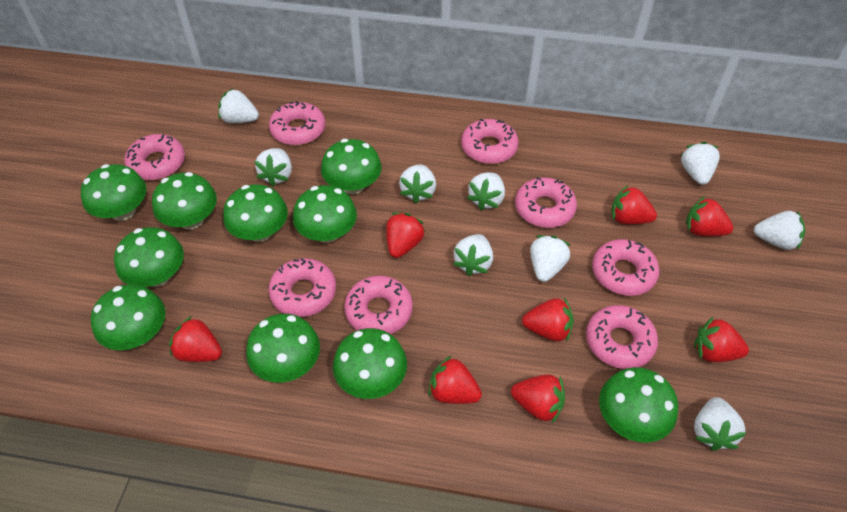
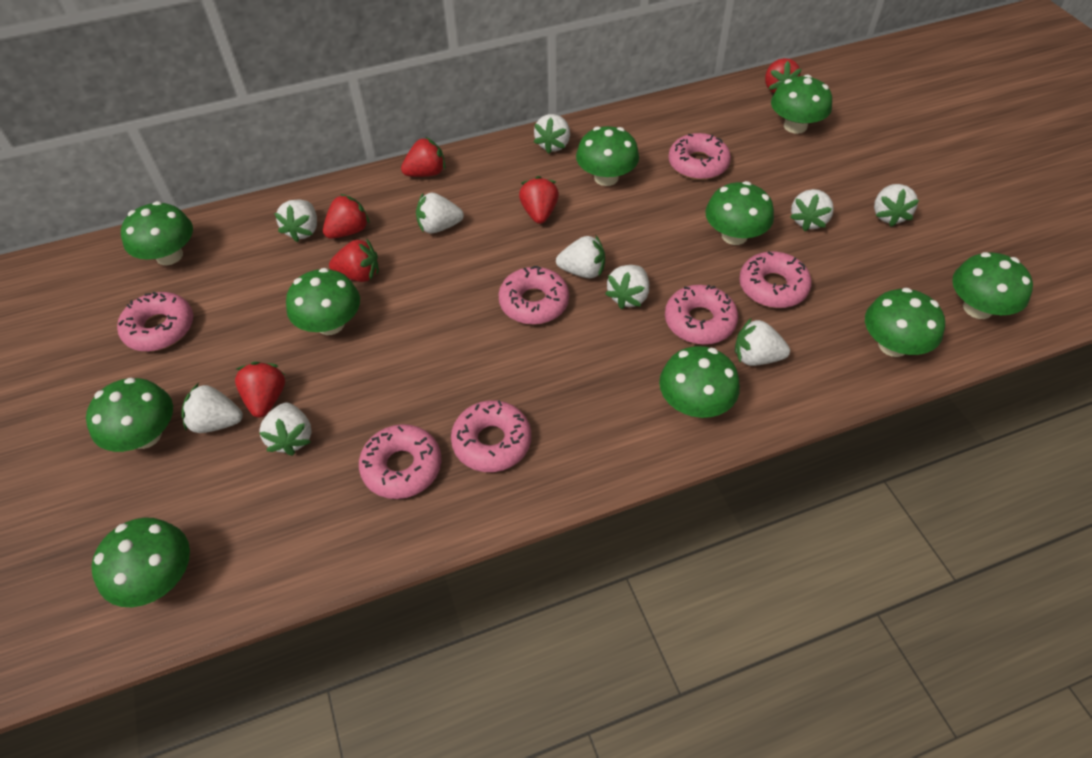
pink donut: 8 -> 7
red strawberry: 8 -> 6
white strawberry: 9 -> 10

